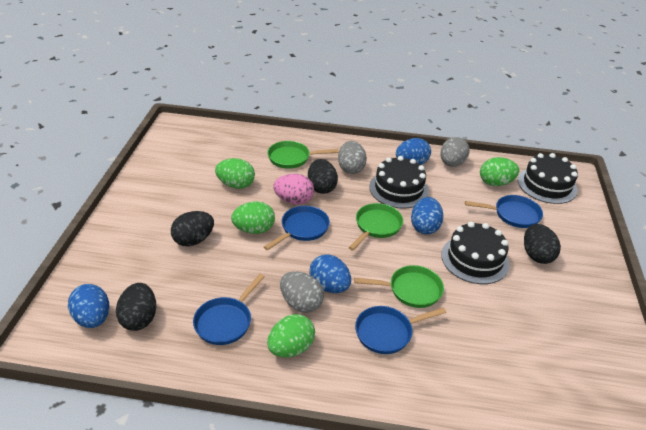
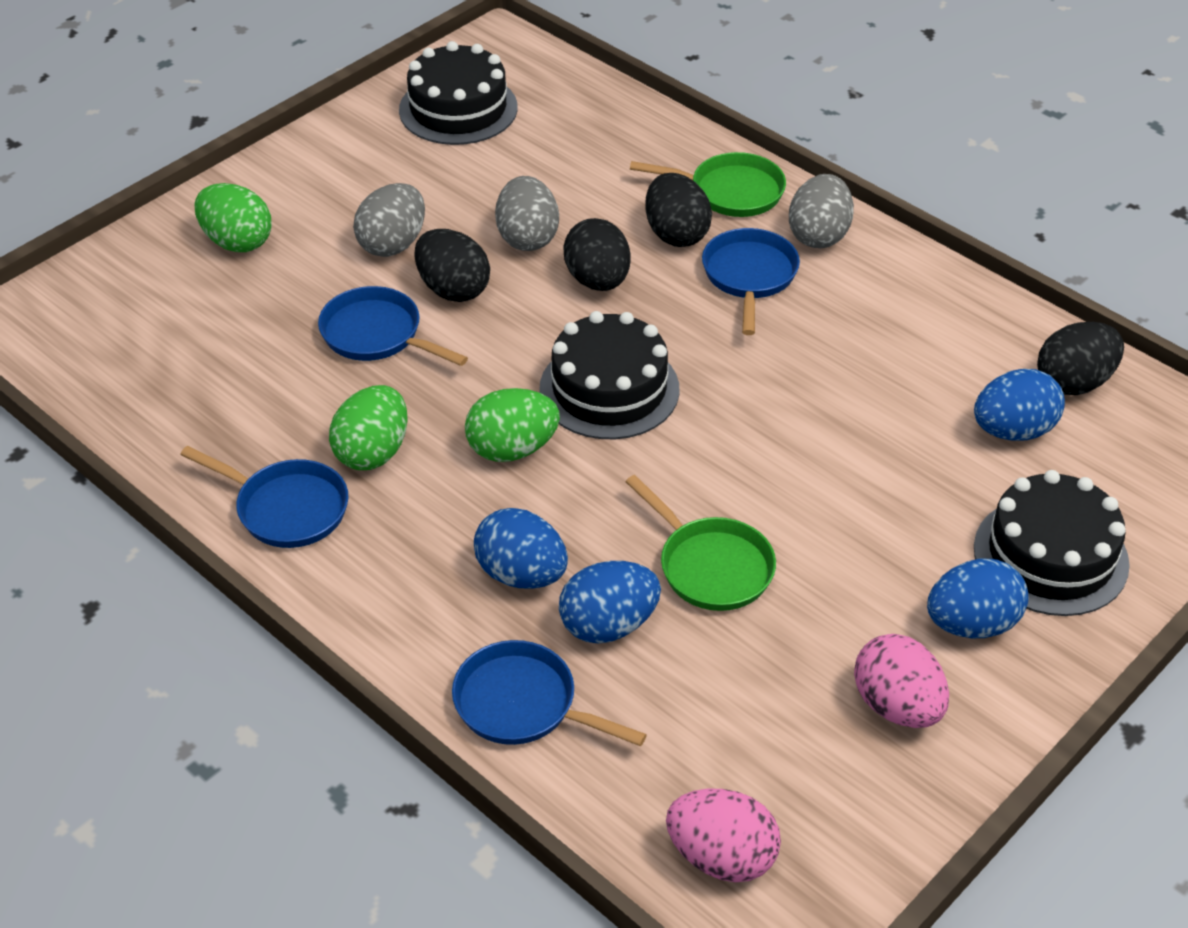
green egg: 4 -> 3
green pan: 3 -> 2
pink egg: 1 -> 2

